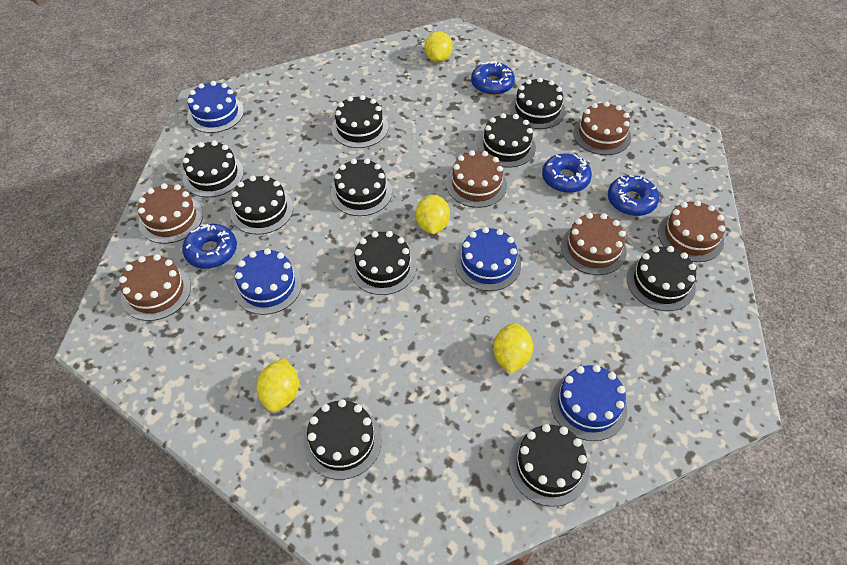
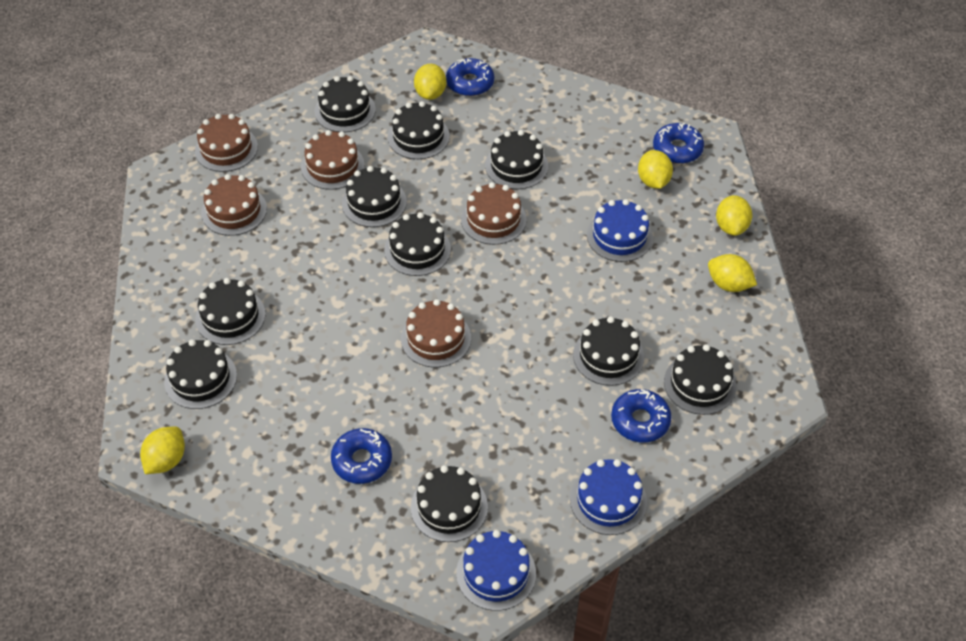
blue cake: 4 -> 3
brown cake: 6 -> 5
yellow lemon: 4 -> 5

